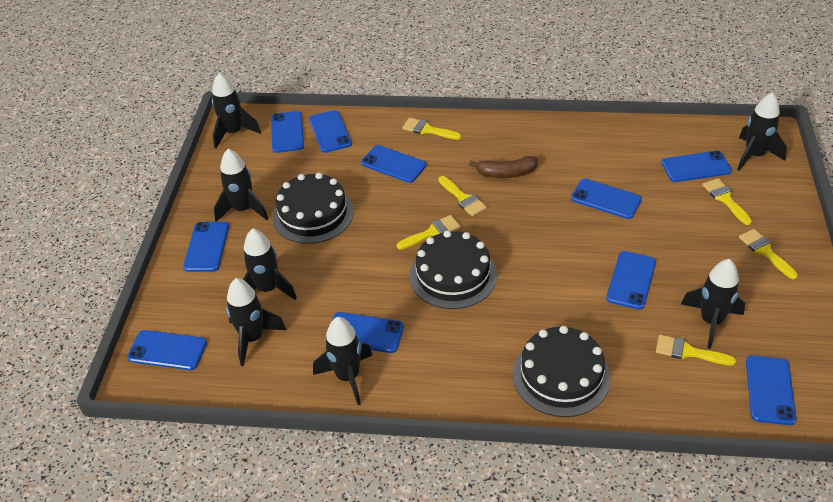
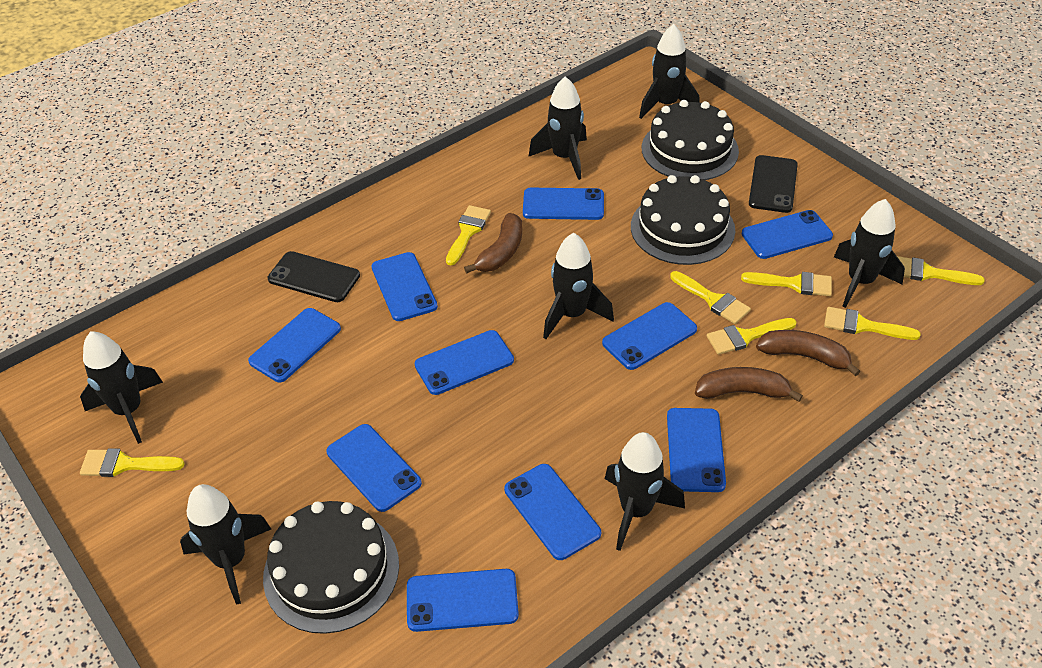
black phone: 0 -> 2
brown banana: 1 -> 3
yellow brush: 6 -> 7

